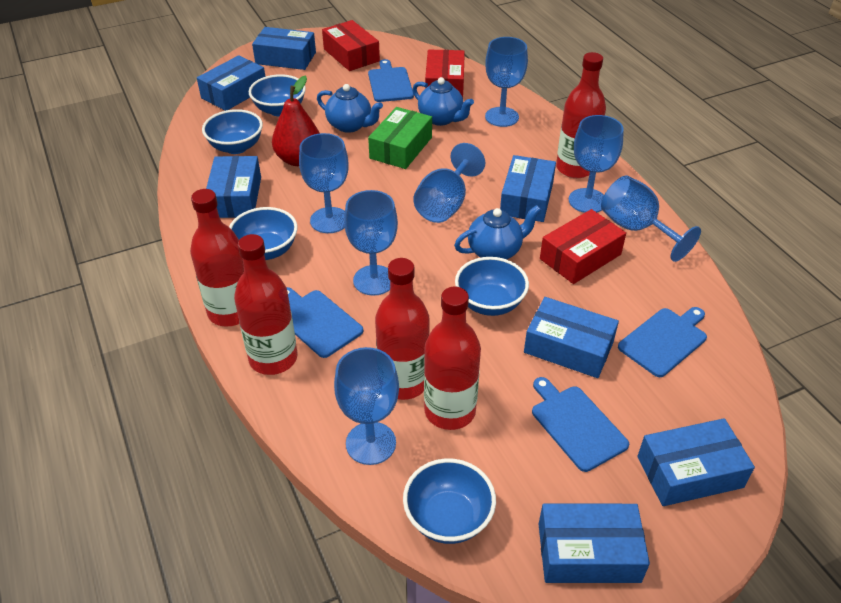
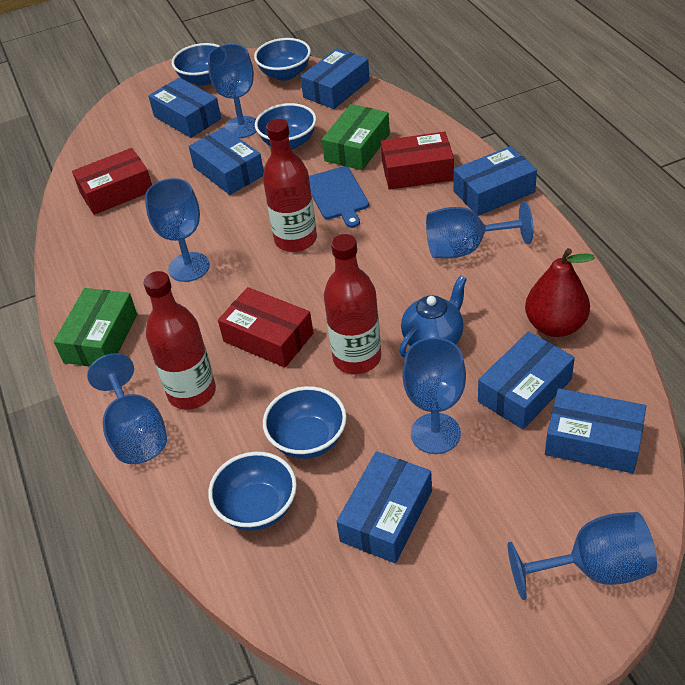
blue cutting board: 4 -> 1
blue goblet: 7 -> 6
blue teapot: 3 -> 1
green box: 1 -> 2
red bottle: 5 -> 3

